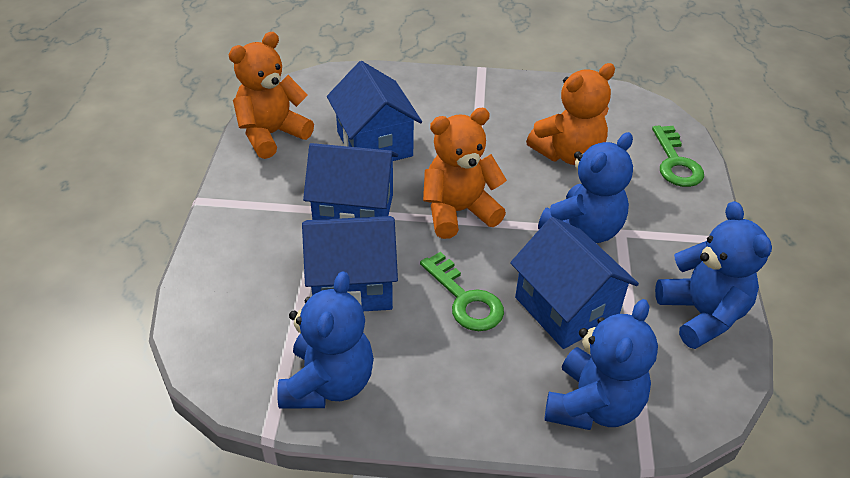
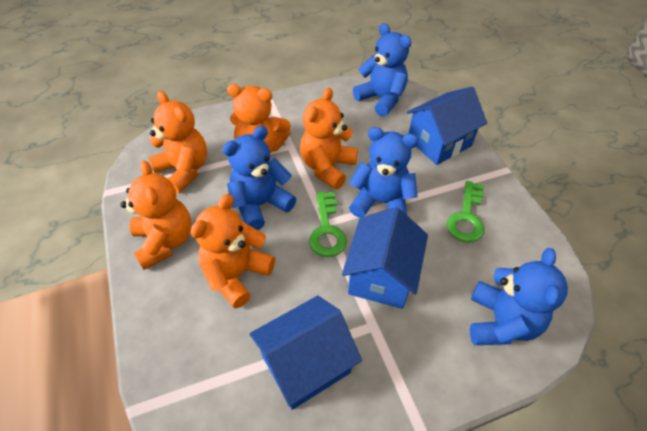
blue house: 4 -> 3
orange teddy bear: 3 -> 5

